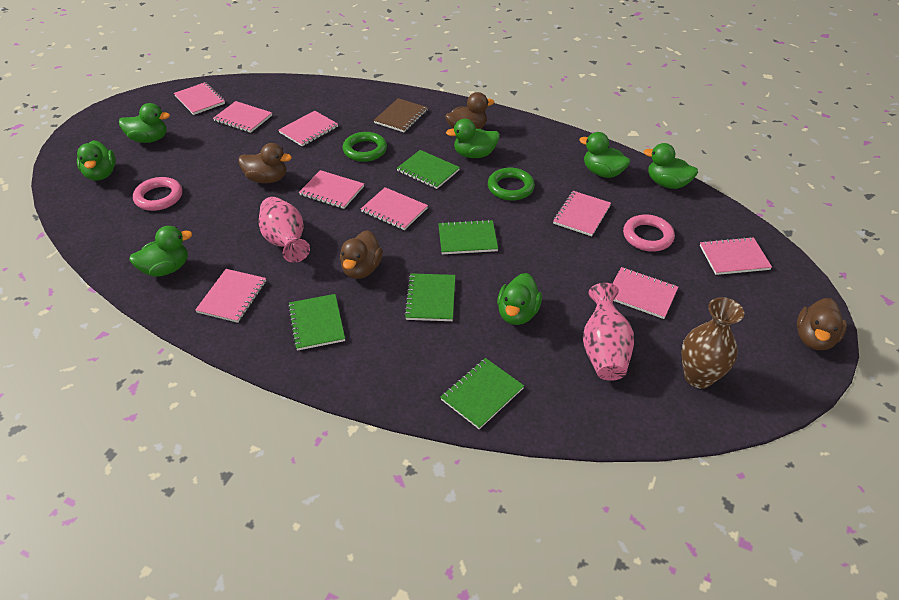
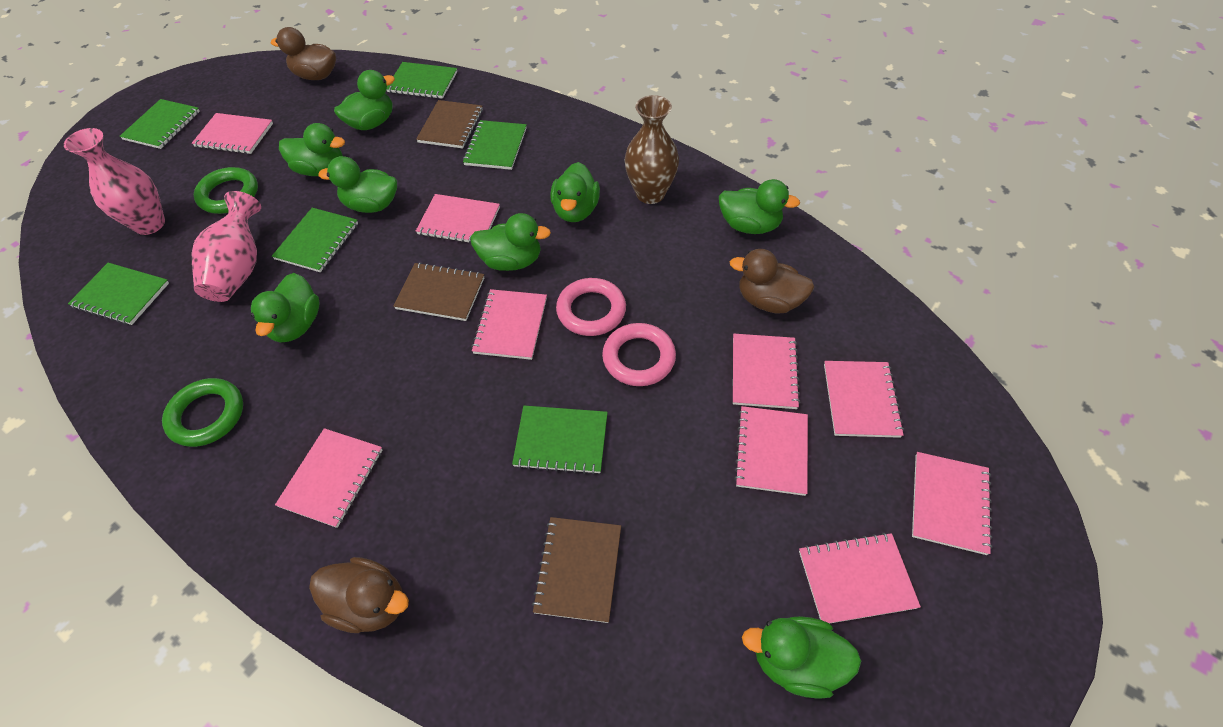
brown duck: 4 -> 3
brown notebook: 1 -> 3
green duck: 7 -> 8
green notebook: 5 -> 6

